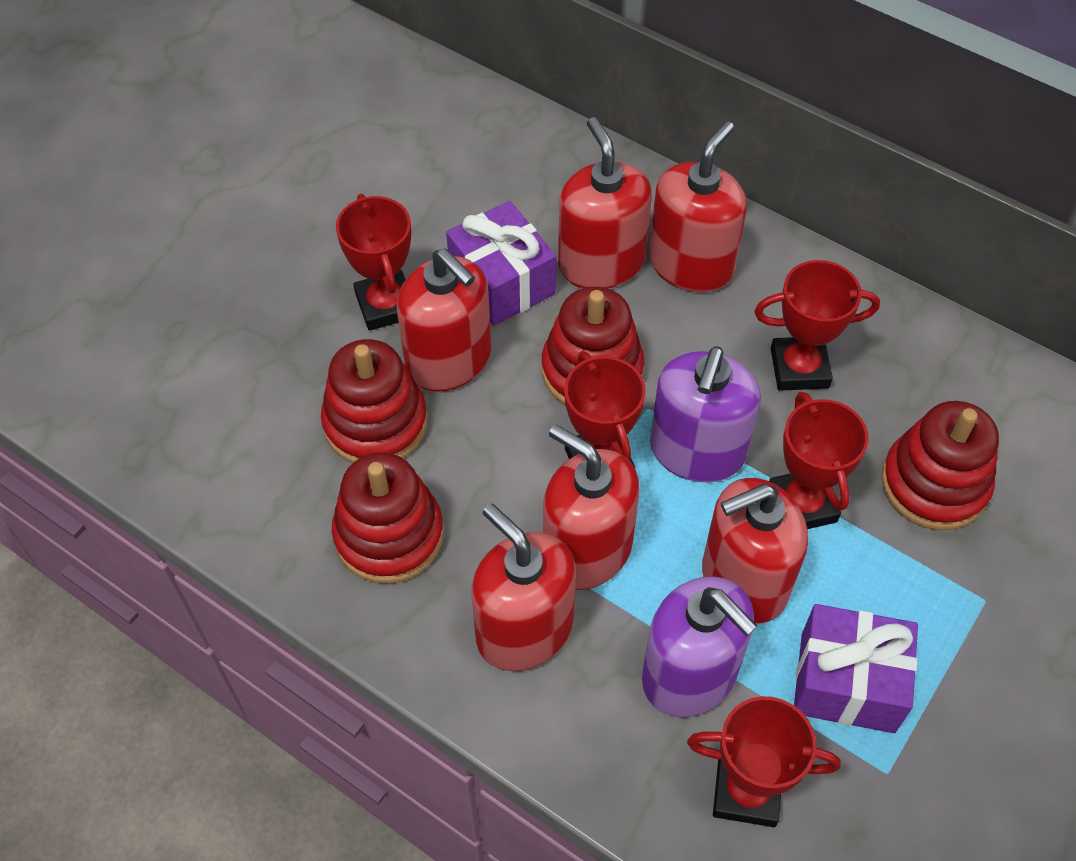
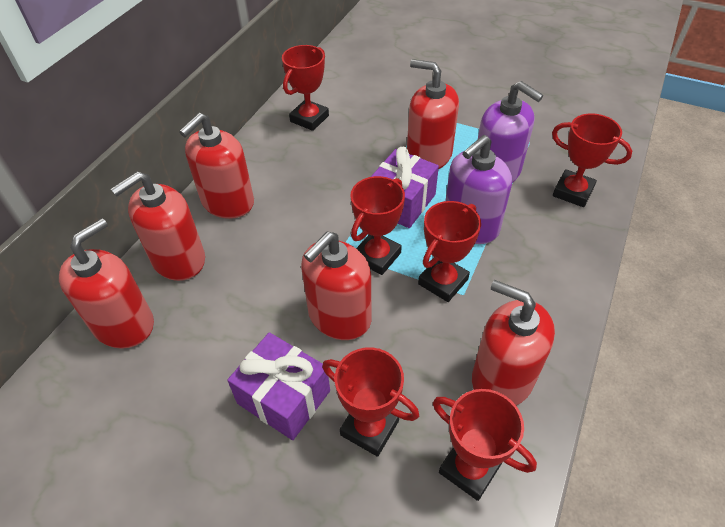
red stacking toy: 4 -> 0
red trophy: 5 -> 6

